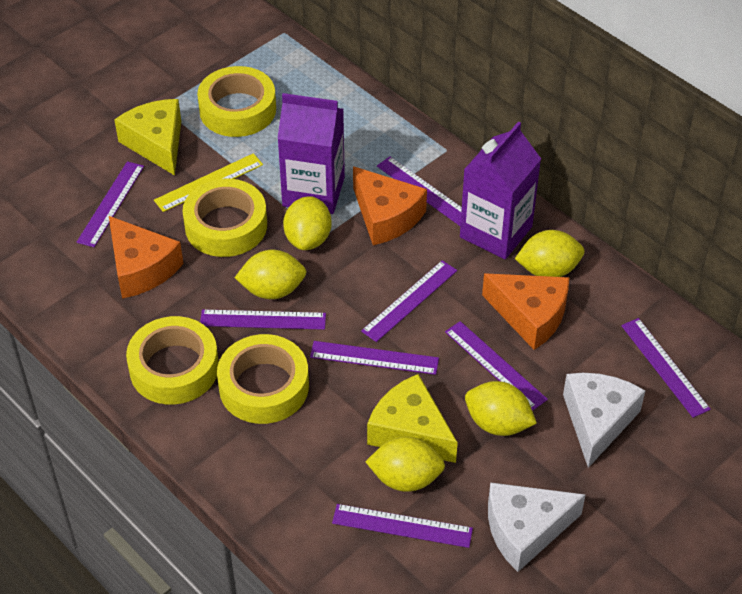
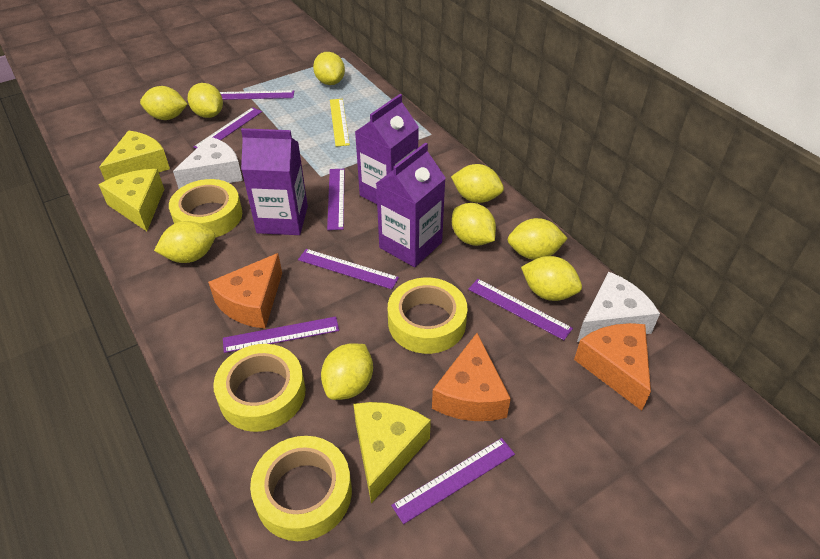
purple carton: 2 -> 3
purple ruler: 8 -> 7
yellow cheese: 2 -> 3
yellow lemon: 5 -> 9

